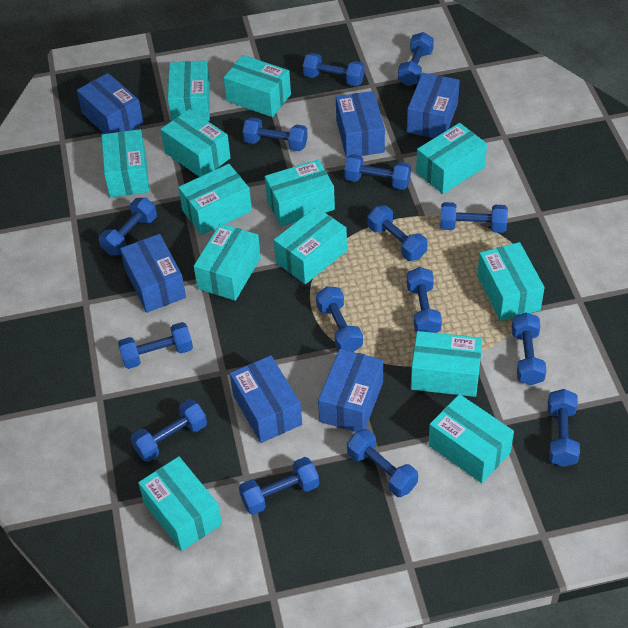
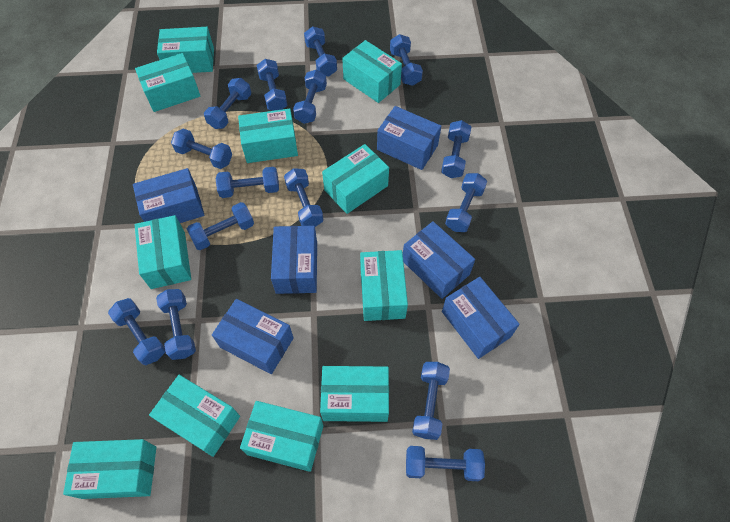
turquoise box: 13 -> 11

